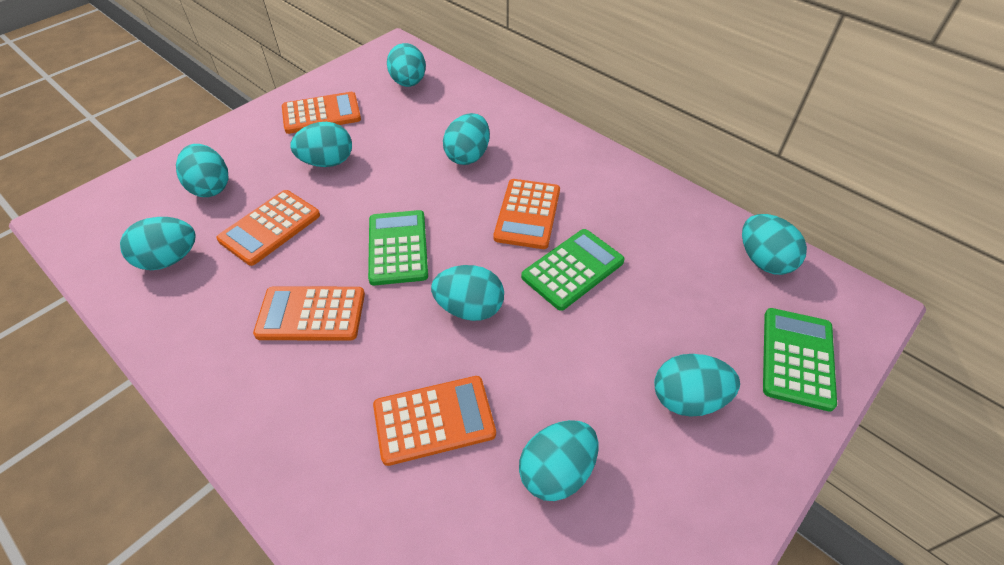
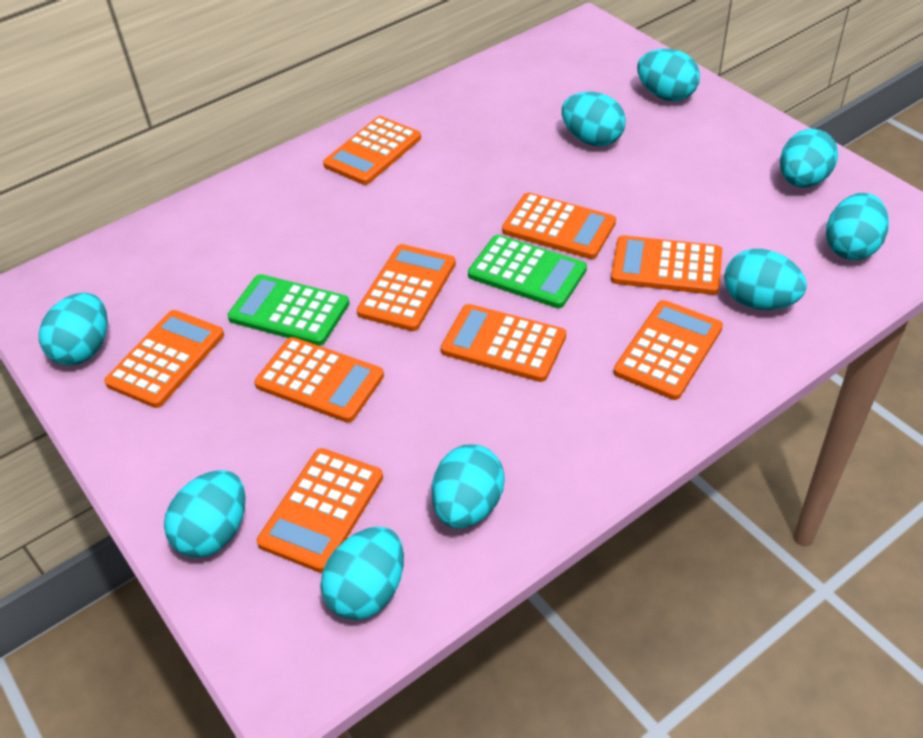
green calculator: 3 -> 2
orange calculator: 5 -> 9

